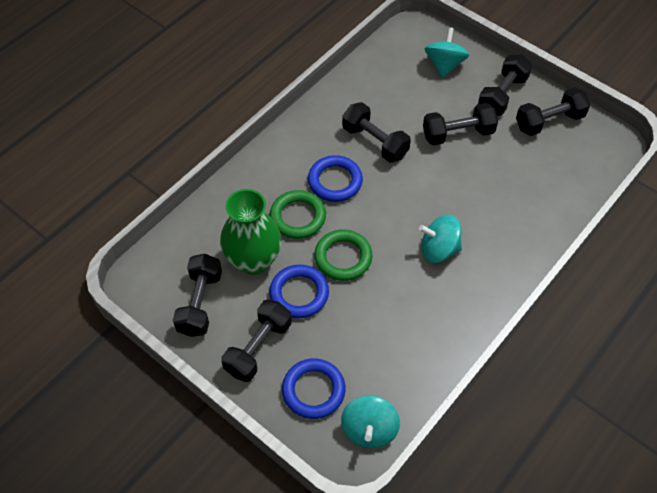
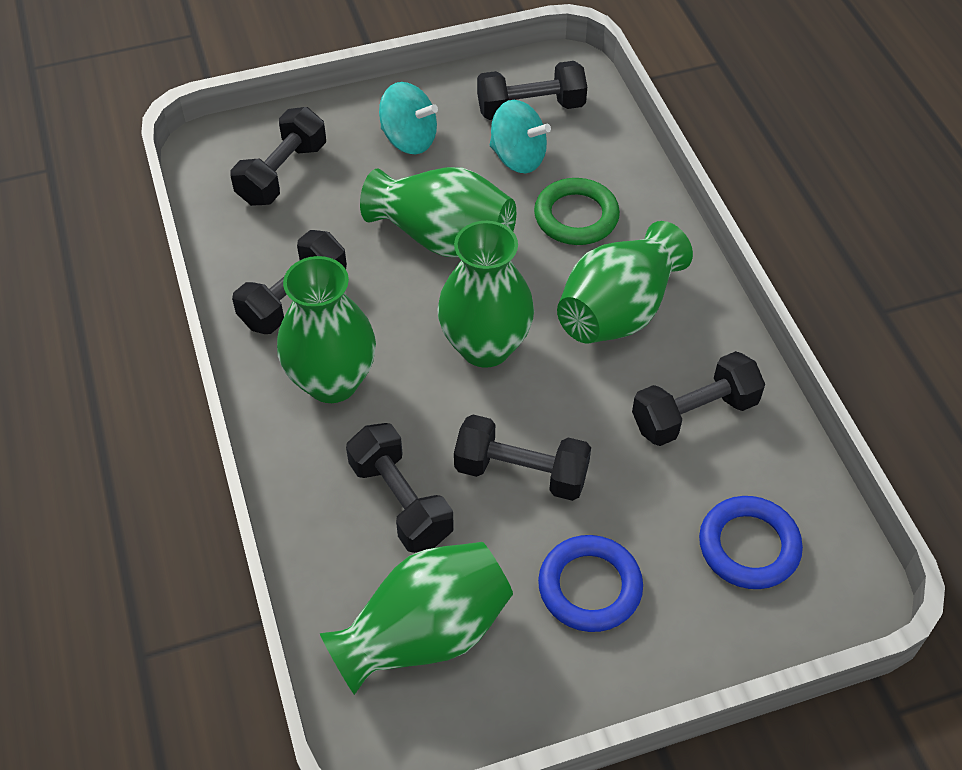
blue ring: 3 -> 2
green ring: 2 -> 1
green vase: 1 -> 5
turquoise spinning top: 3 -> 2

